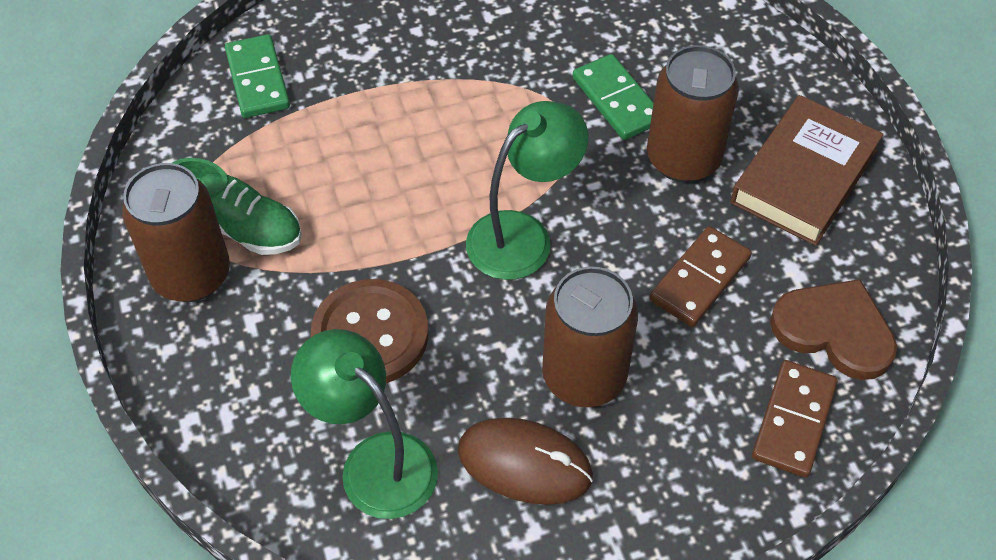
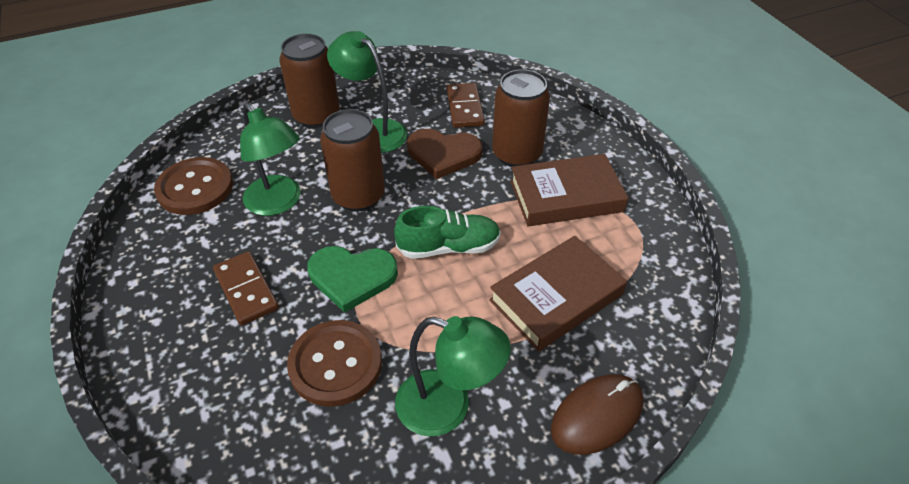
brown book: 1 -> 2
brown button: 1 -> 2
green domino: 2 -> 0
green heart: 0 -> 1
green lamp: 2 -> 3

